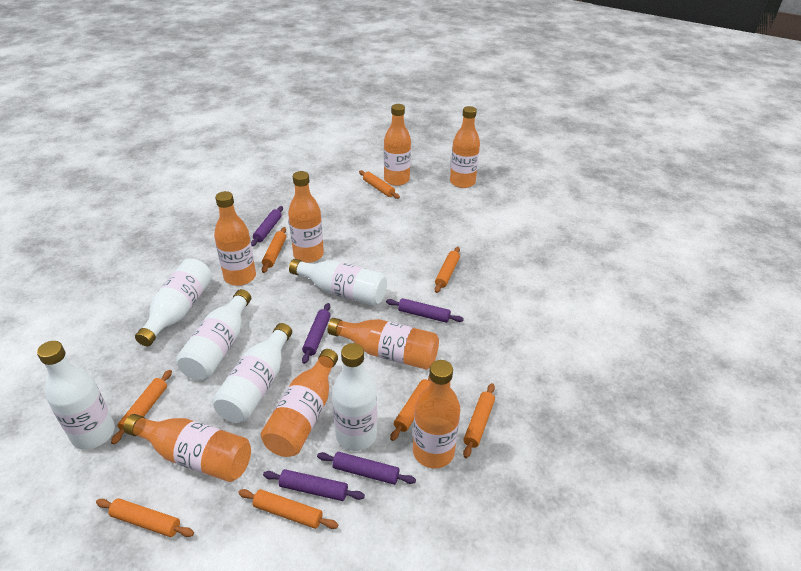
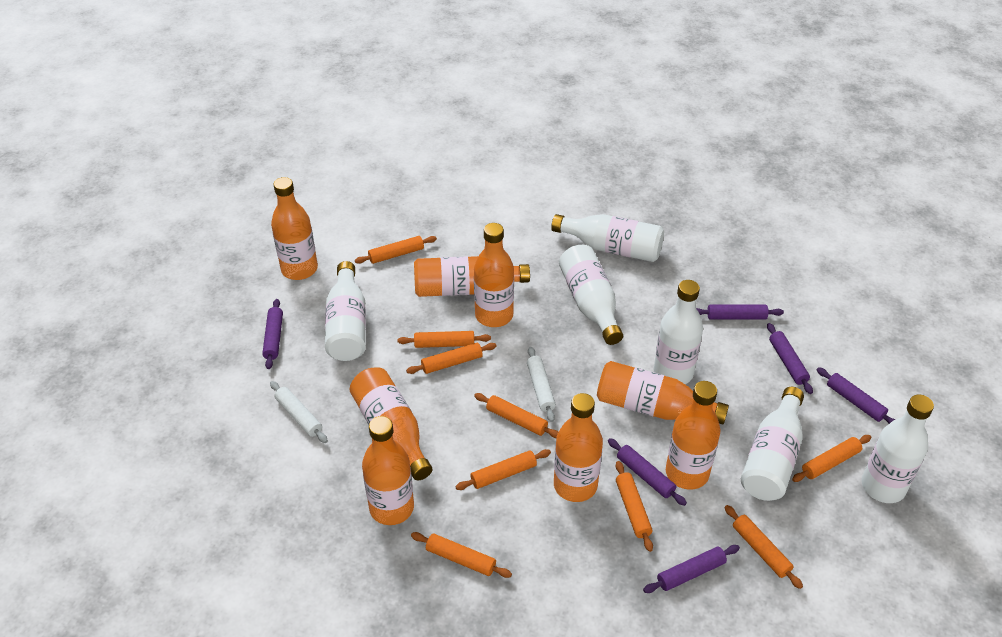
orange rolling pin: 8 -> 9
purple rolling pin: 5 -> 6
white rolling pin: 0 -> 2

